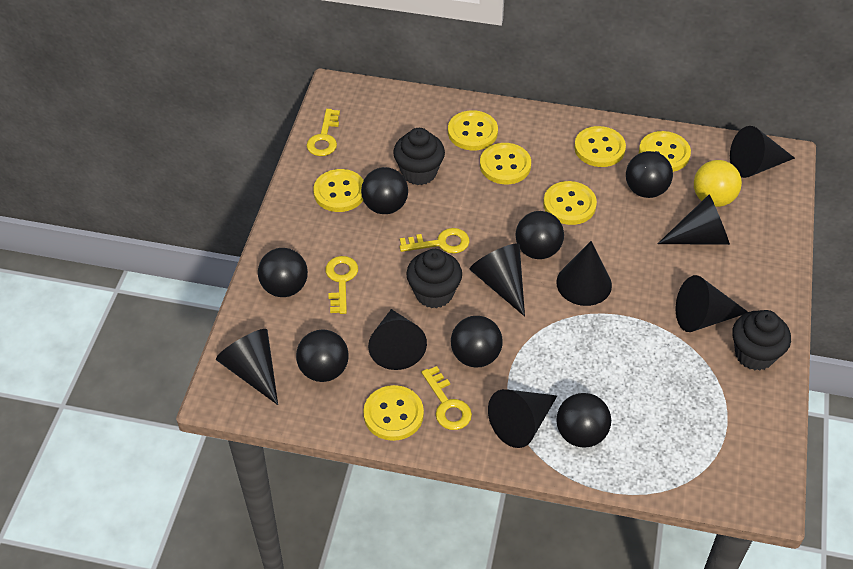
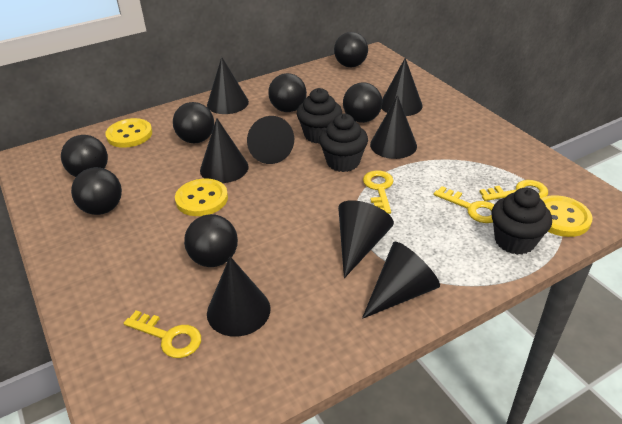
yellow ball: 1 -> 0
yellow button: 7 -> 3

